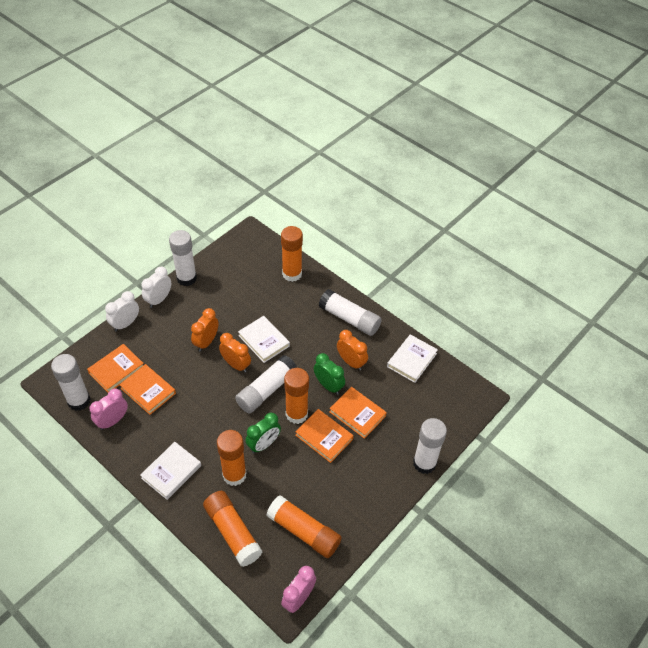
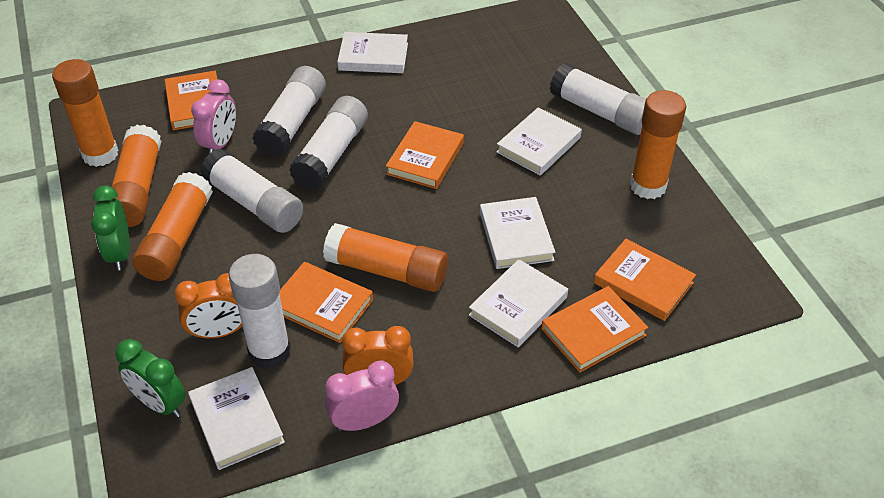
orange book: 4 -> 5
orange clock: 3 -> 2
white book: 3 -> 5
white clock: 2 -> 0

